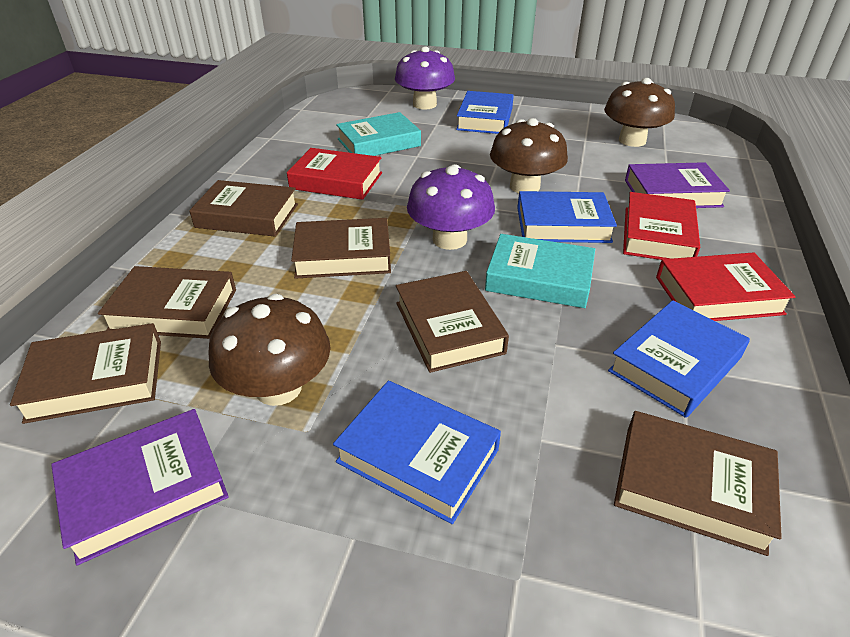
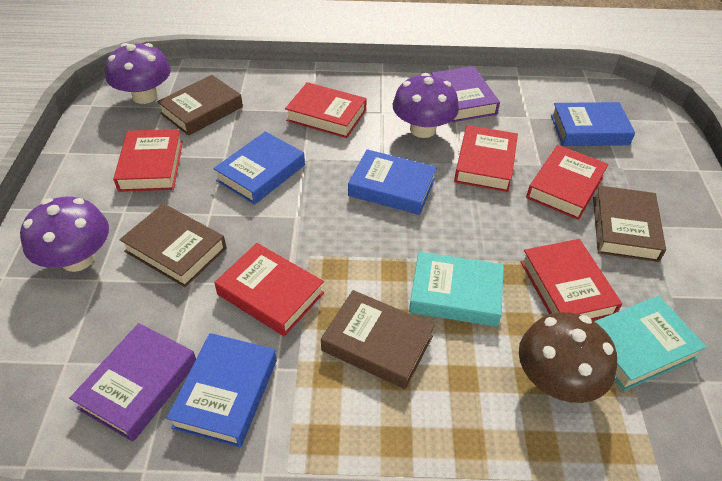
brown book: 6 -> 4
brown mushroom: 3 -> 1
purple mushroom: 2 -> 3
red book: 3 -> 6

